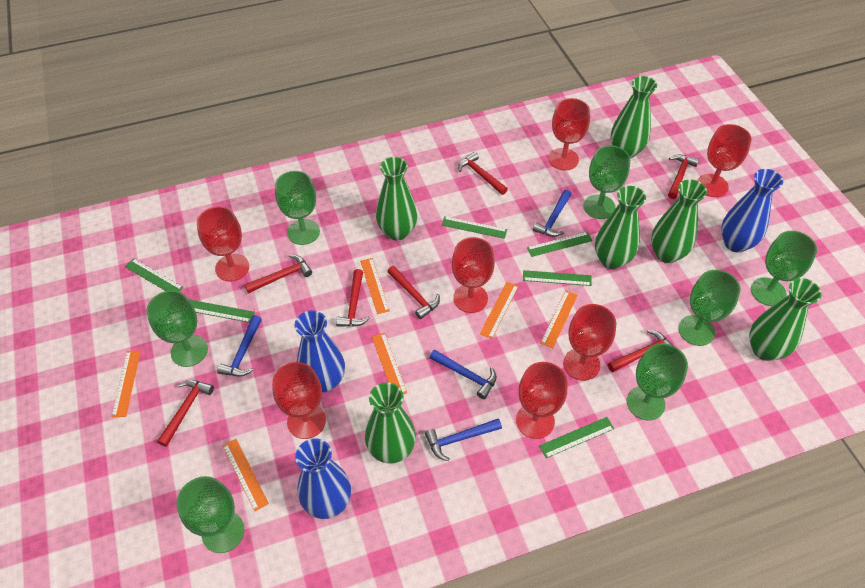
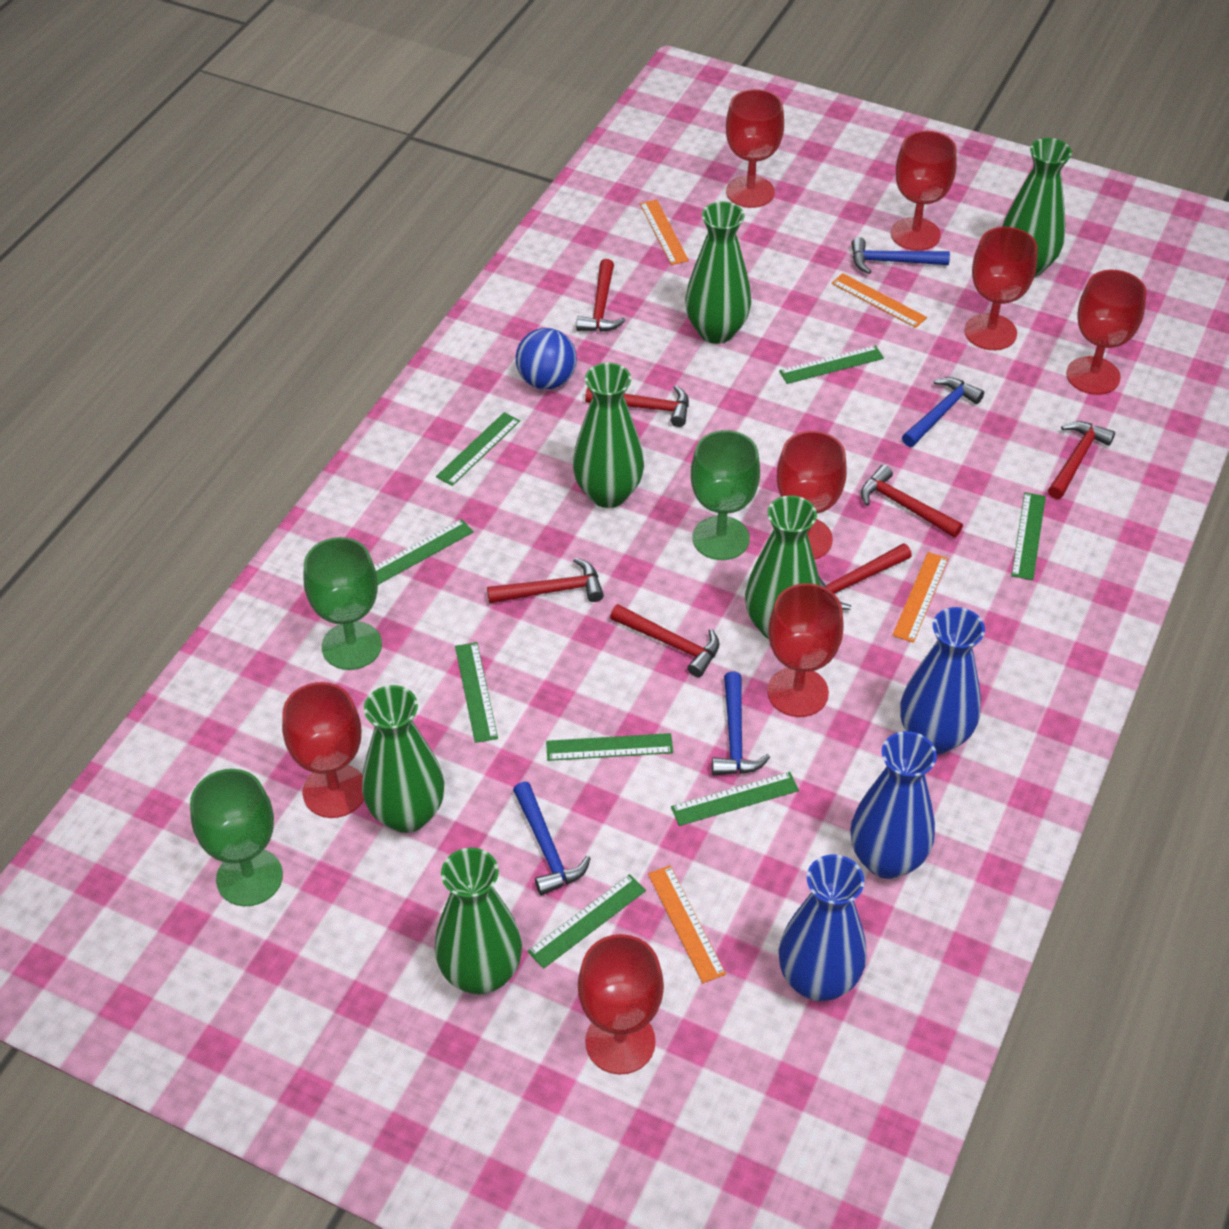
blue ball: 0 -> 1
green goblet: 7 -> 3
green ruler: 6 -> 8
orange ruler: 6 -> 4
red goblet: 7 -> 8

